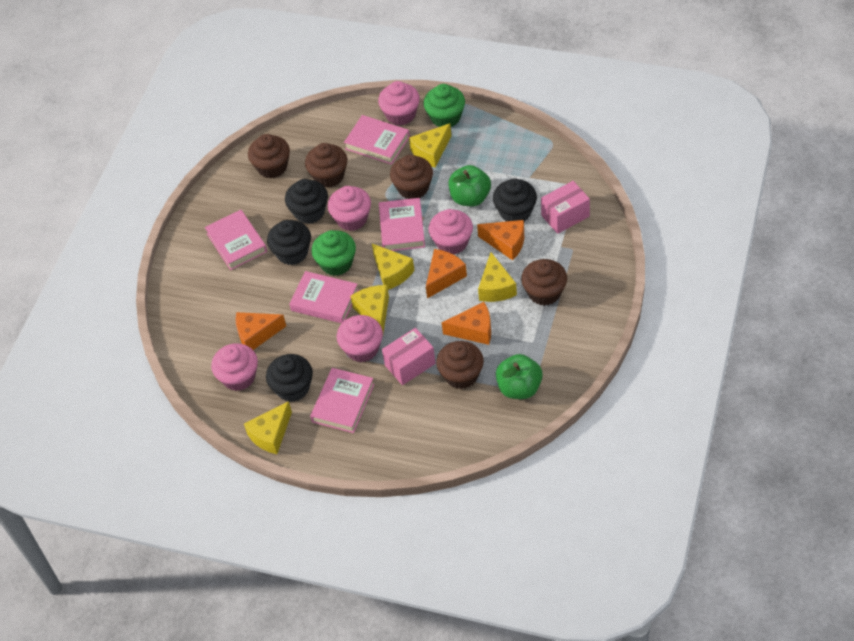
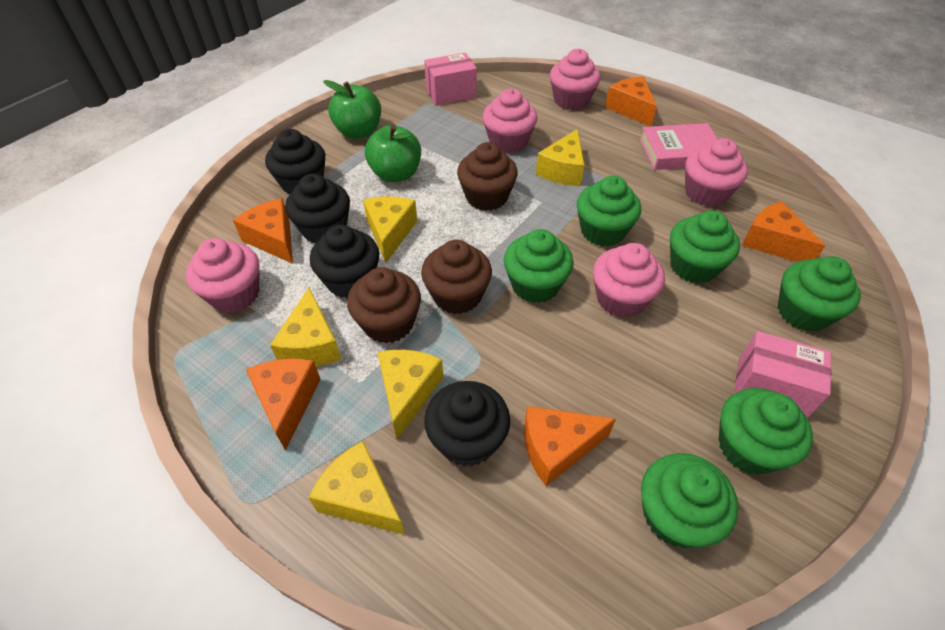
brown cupcake: 5 -> 3
green cupcake: 2 -> 6
orange cheese: 4 -> 5
pink book: 5 -> 1

